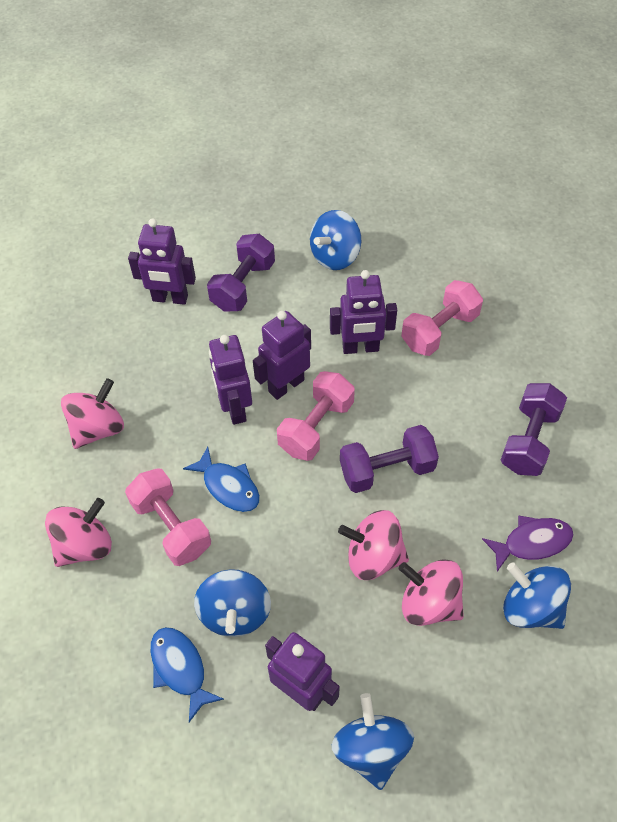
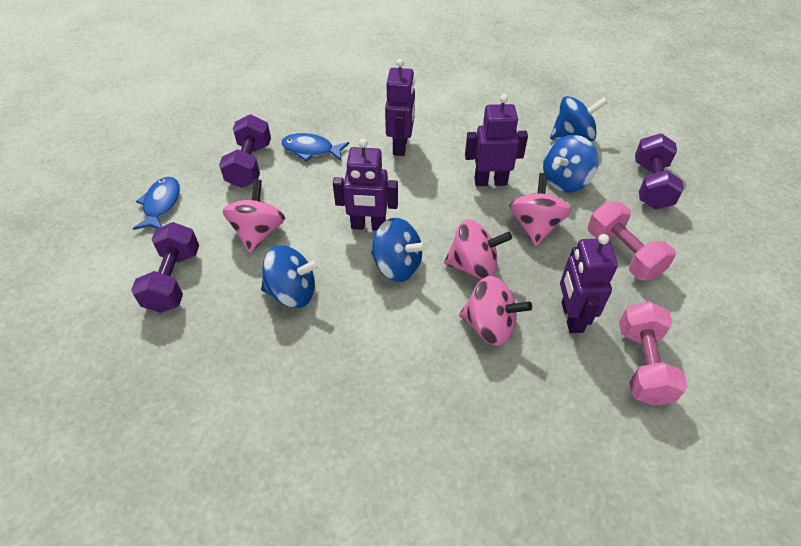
pink dumbbell: 3 -> 2
purple fish: 1 -> 0
purple robot: 5 -> 4

